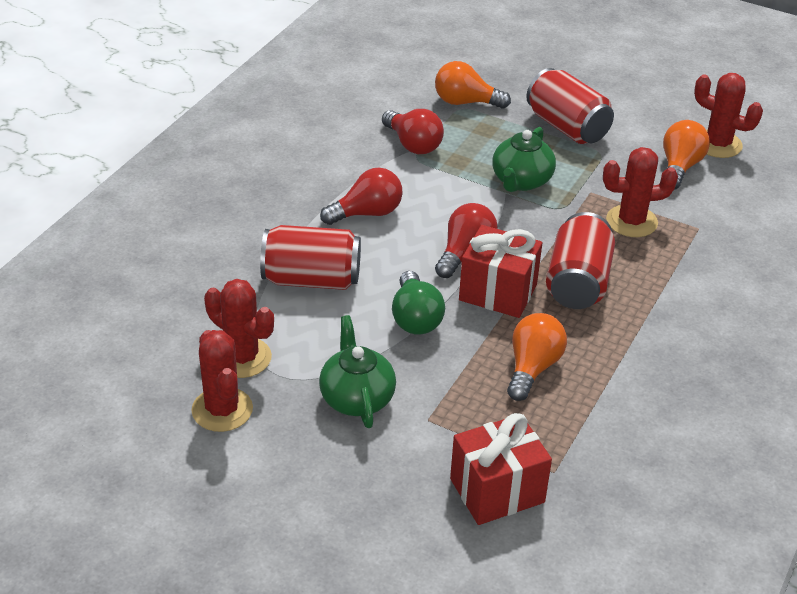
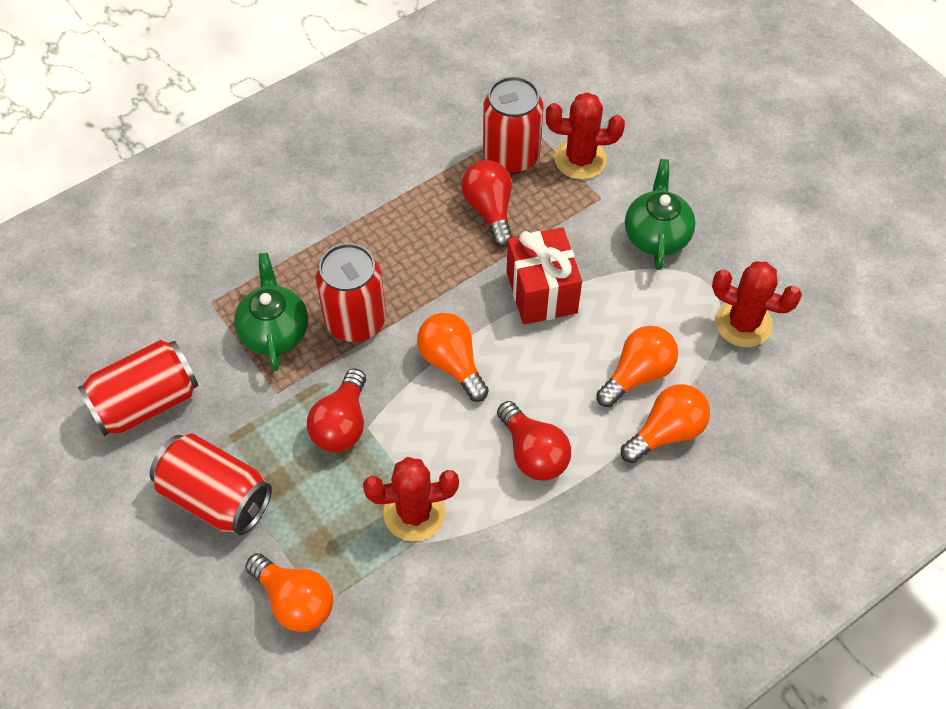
green light bulb: 1 -> 0
orange light bulb: 3 -> 4
red cactus: 4 -> 3
red can: 3 -> 4
red gift: 2 -> 1

